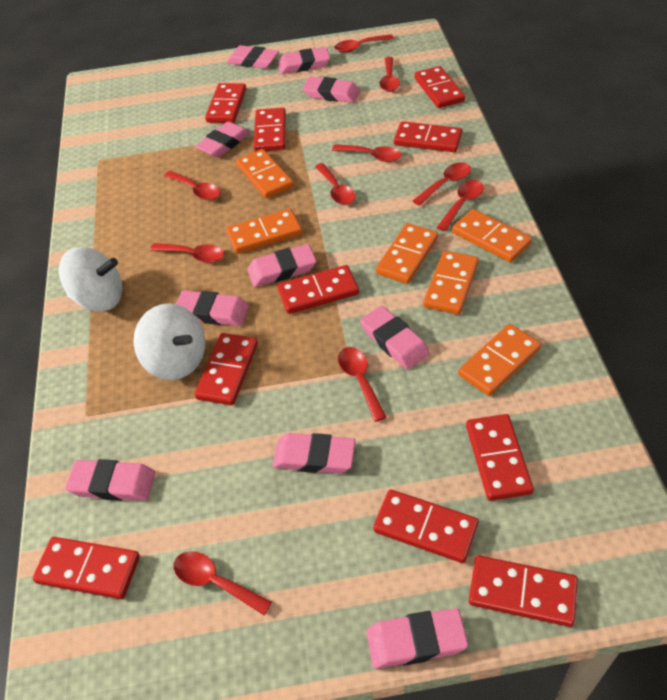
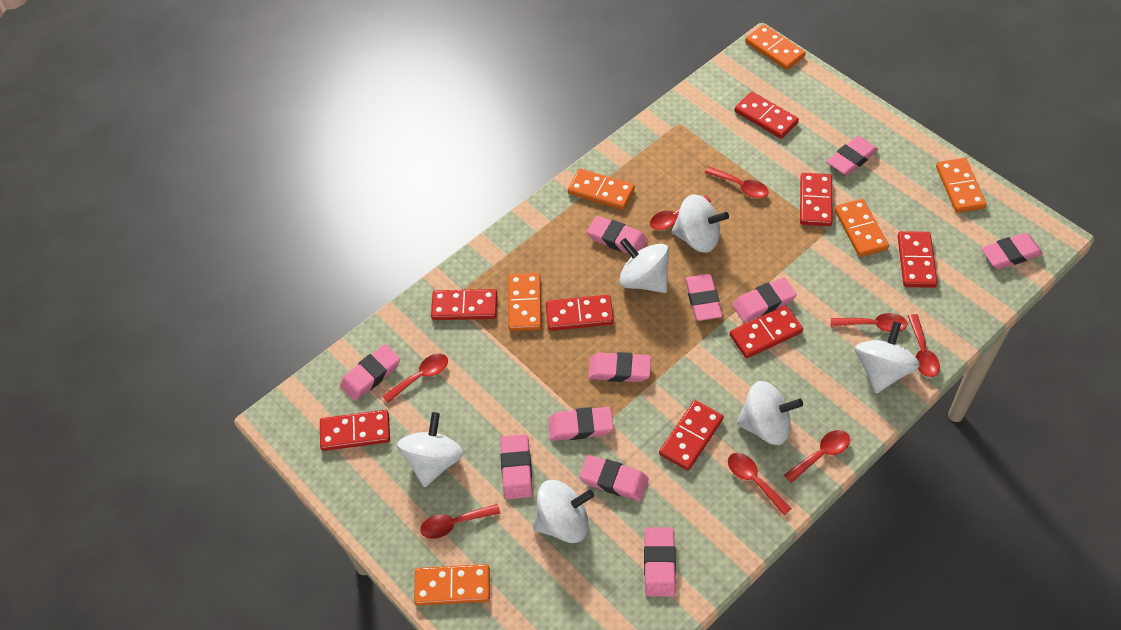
pink eraser: 10 -> 11
red domino: 10 -> 8
red spoon: 10 -> 8
white spinning top: 2 -> 6

